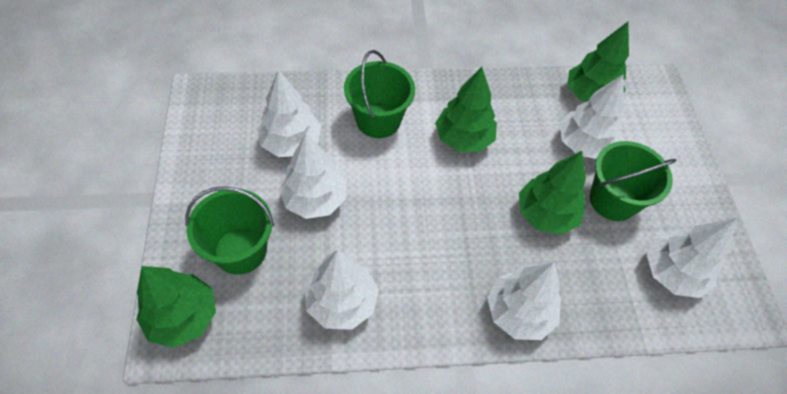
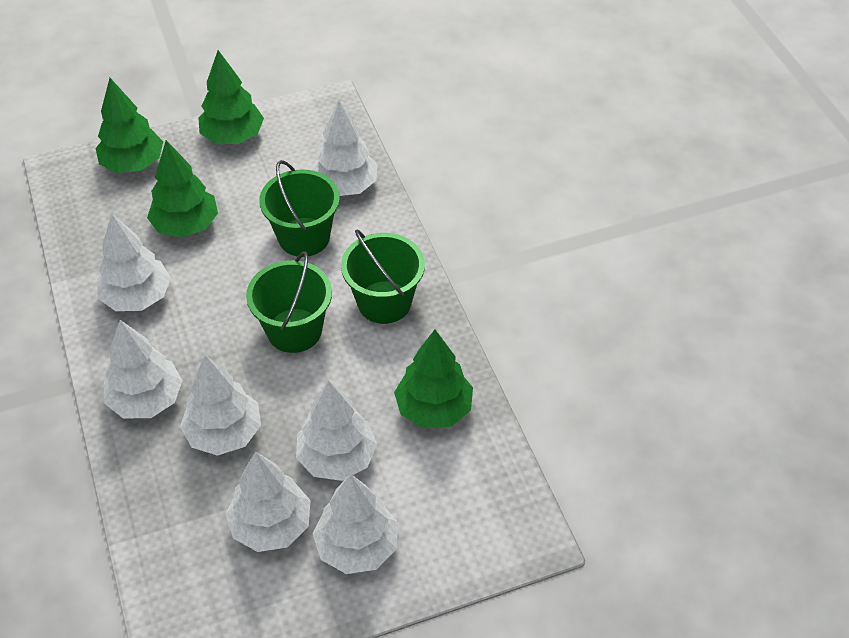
white tree: 6 -> 7

